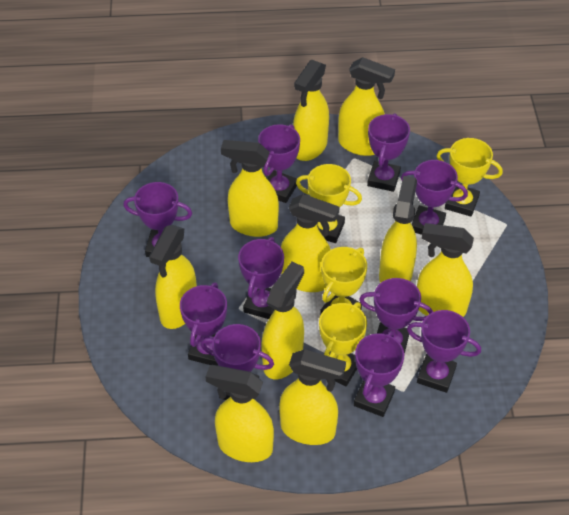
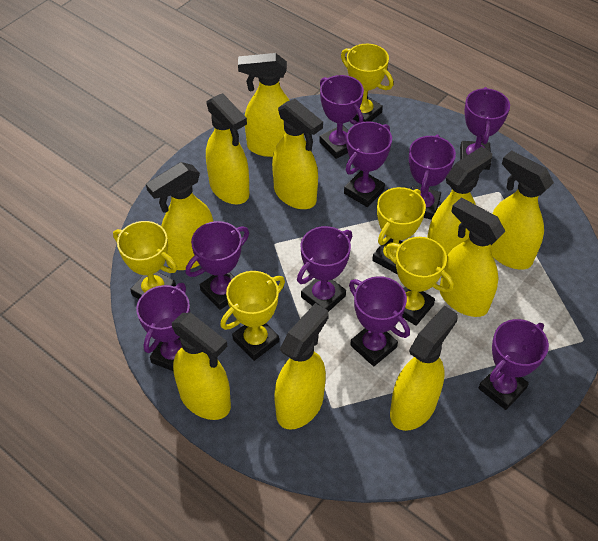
purple trophy: 10 -> 9
yellow trophy: 4 -> 5

